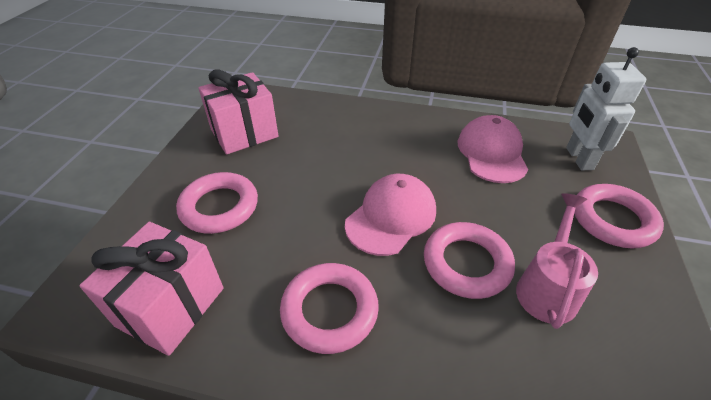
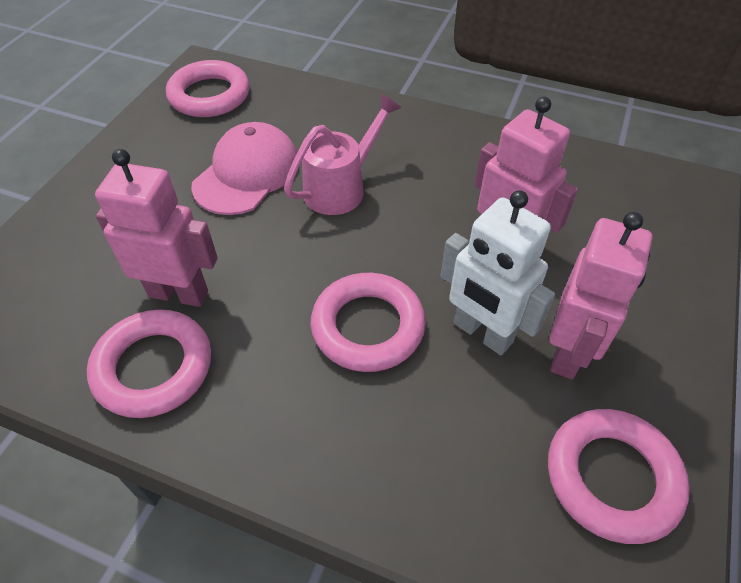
pink cap: 2 -> 1
pink gift: 2 -> 0
pink robot: 0 -> 3

